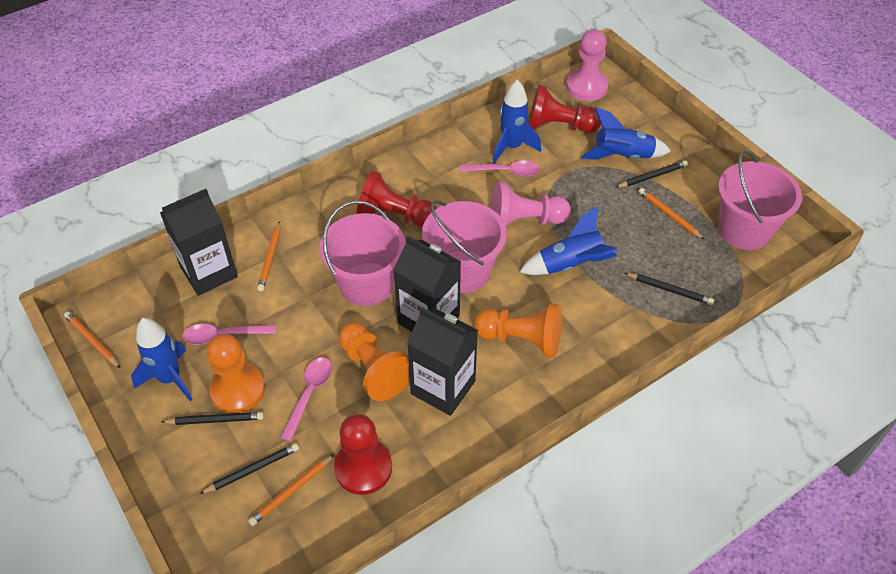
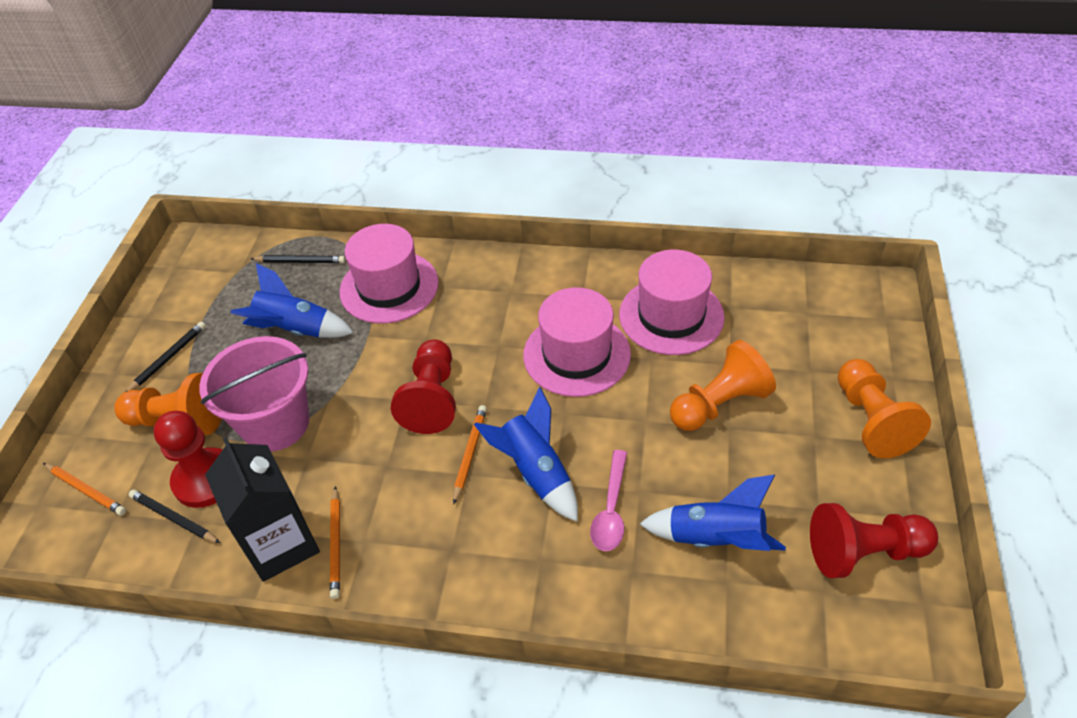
black carton: 3 -> 1
black pencil: 4 -> 3
blue rocket: 4 -> 3
orange pencil: 4 -> 3
pink bucket: 3 -> 1
pink hat: 0 -> 3
pink pawn: 2 -> 0
pink spoon: 3 -> 1

